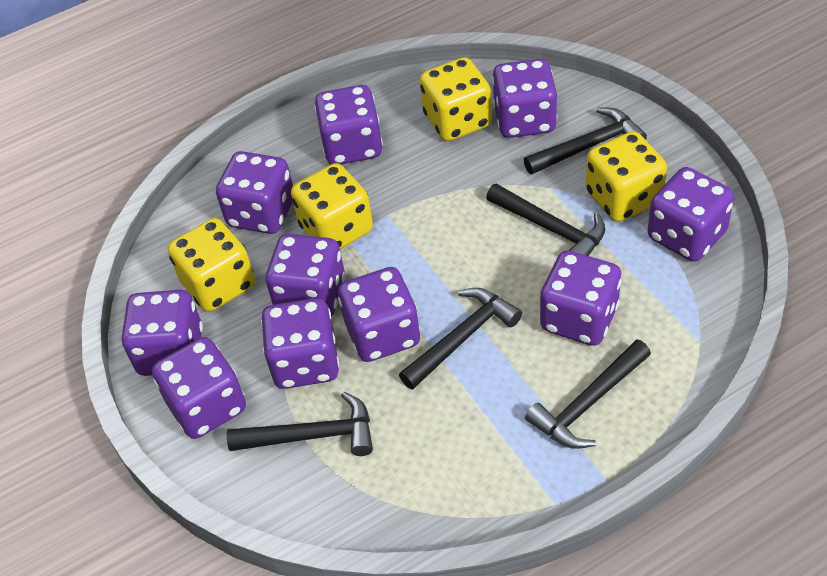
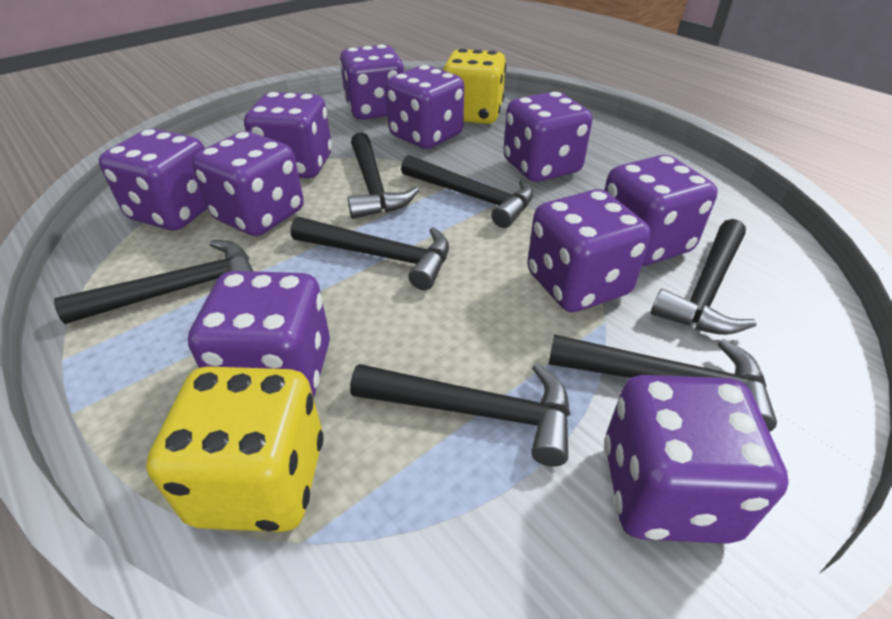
black hammer: 5 -> 7
yellow dice: 4 -> 2

